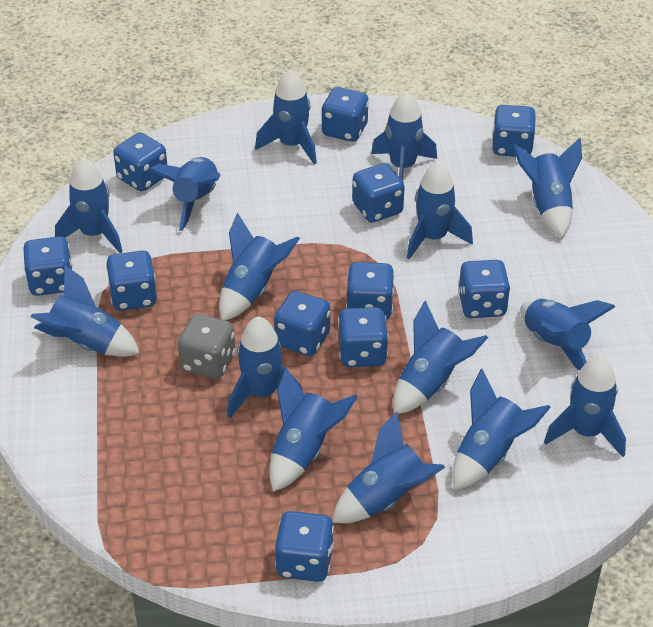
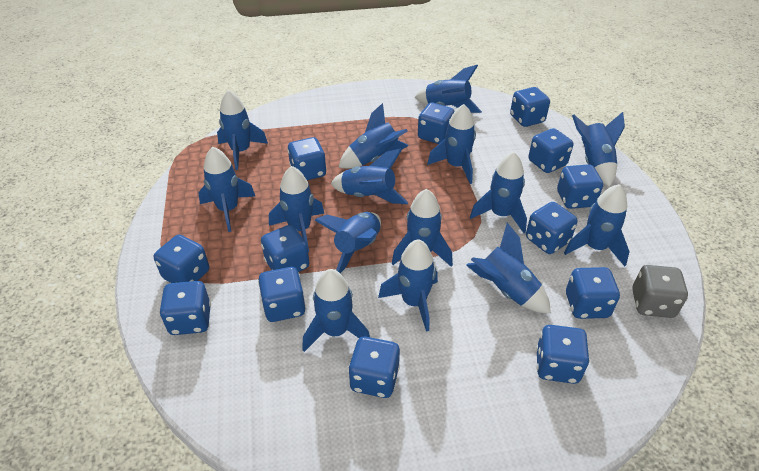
blue dice: 11 -> 13

